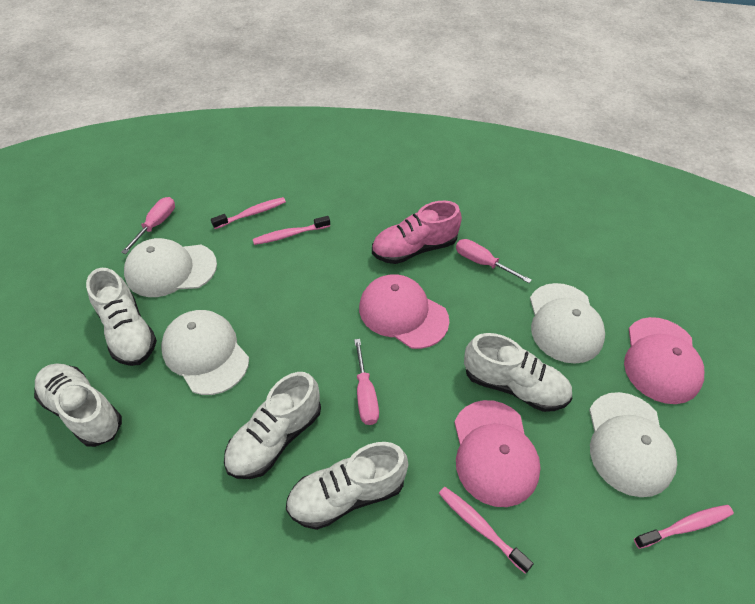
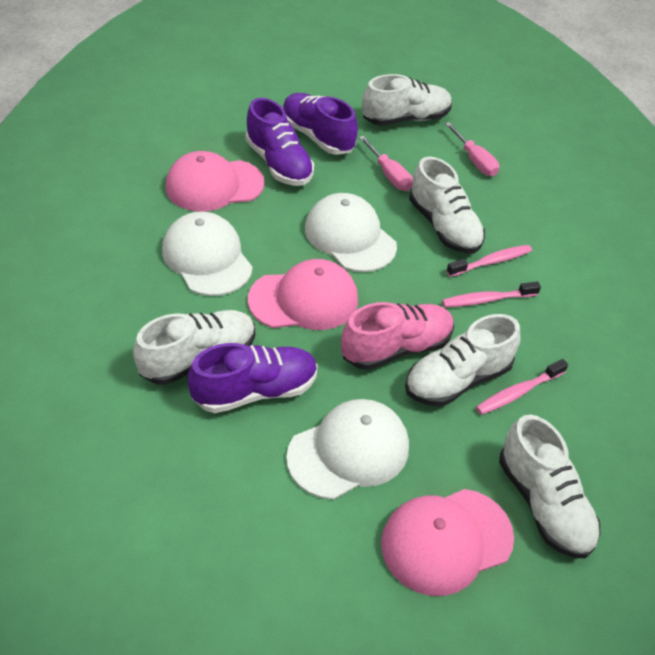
pink screwdriver: 3 -> 2
pink toothbrush: 4 -> 3
purple shoe: 0 -> 3
white cap: 4 -> 3

